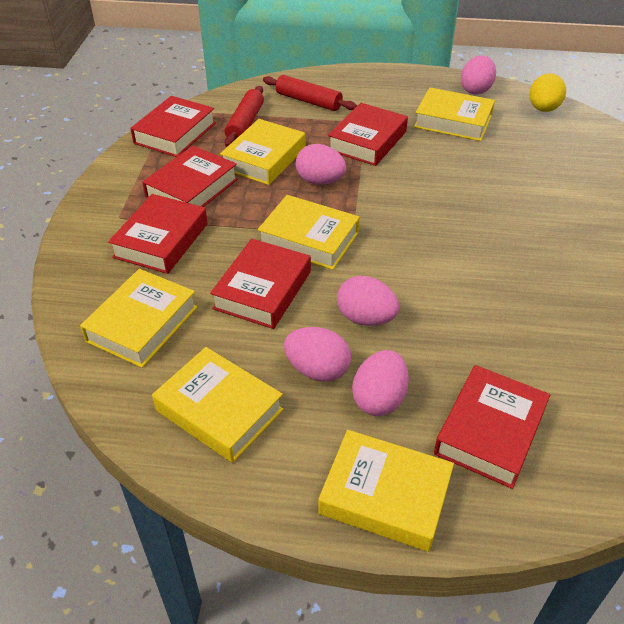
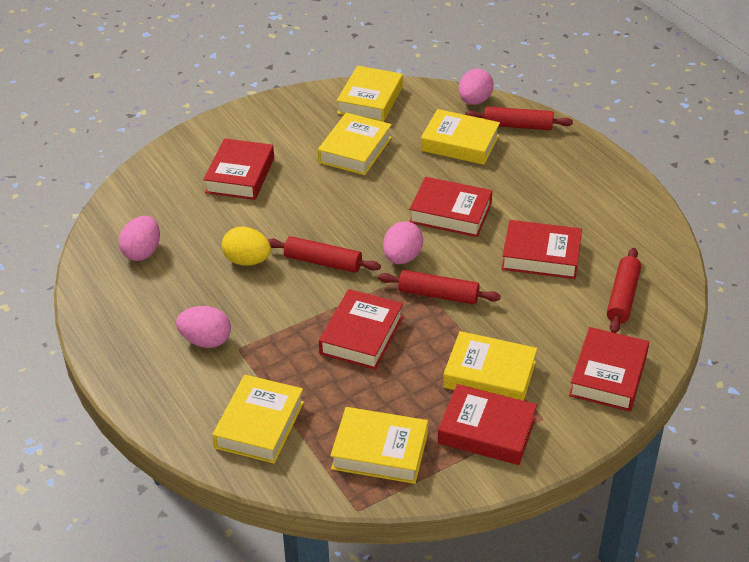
pink egg: 5 -> 4
red rolling pin: 2 -> 4

